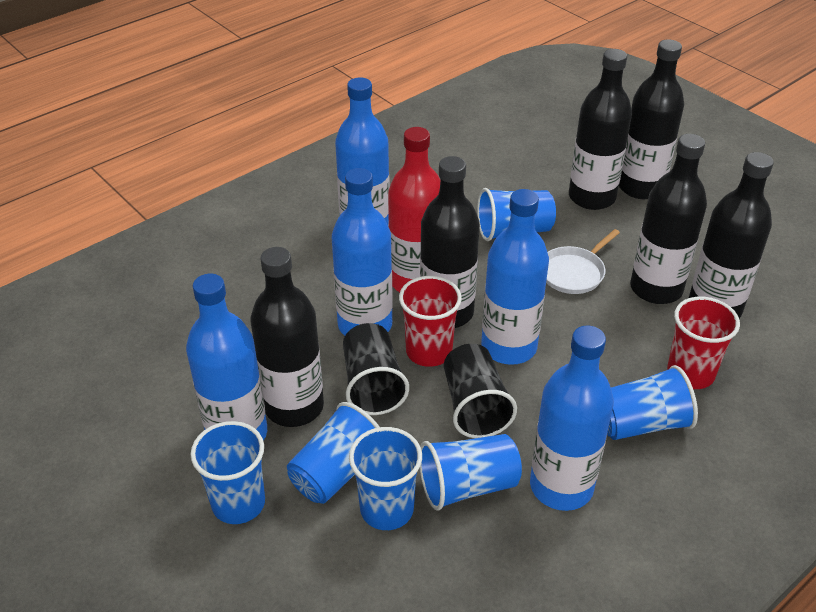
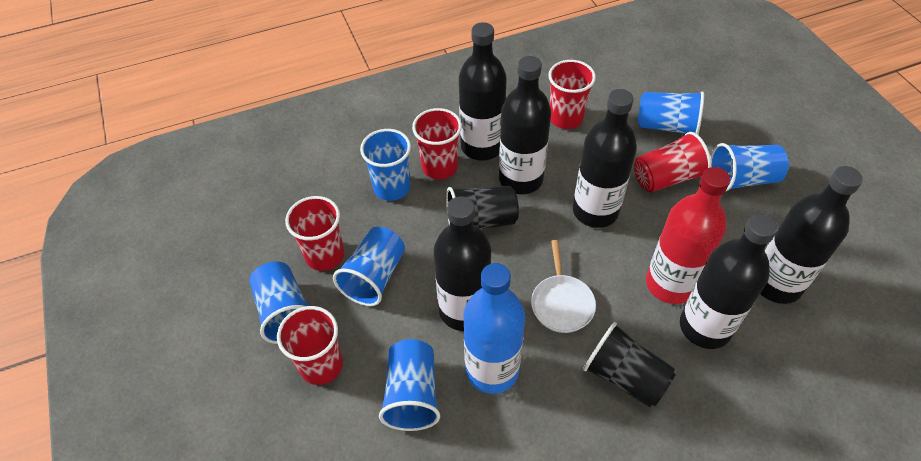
blue bottle: 5 -> 1
red cup: 2 -> 5

